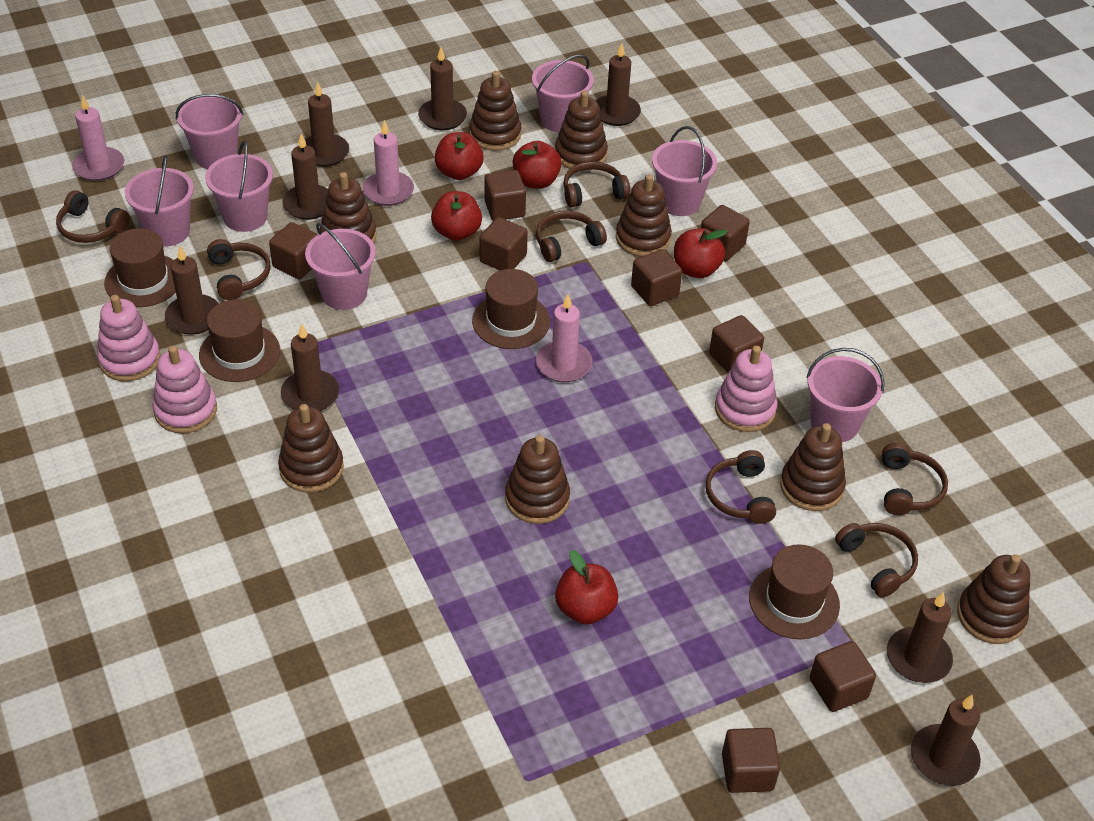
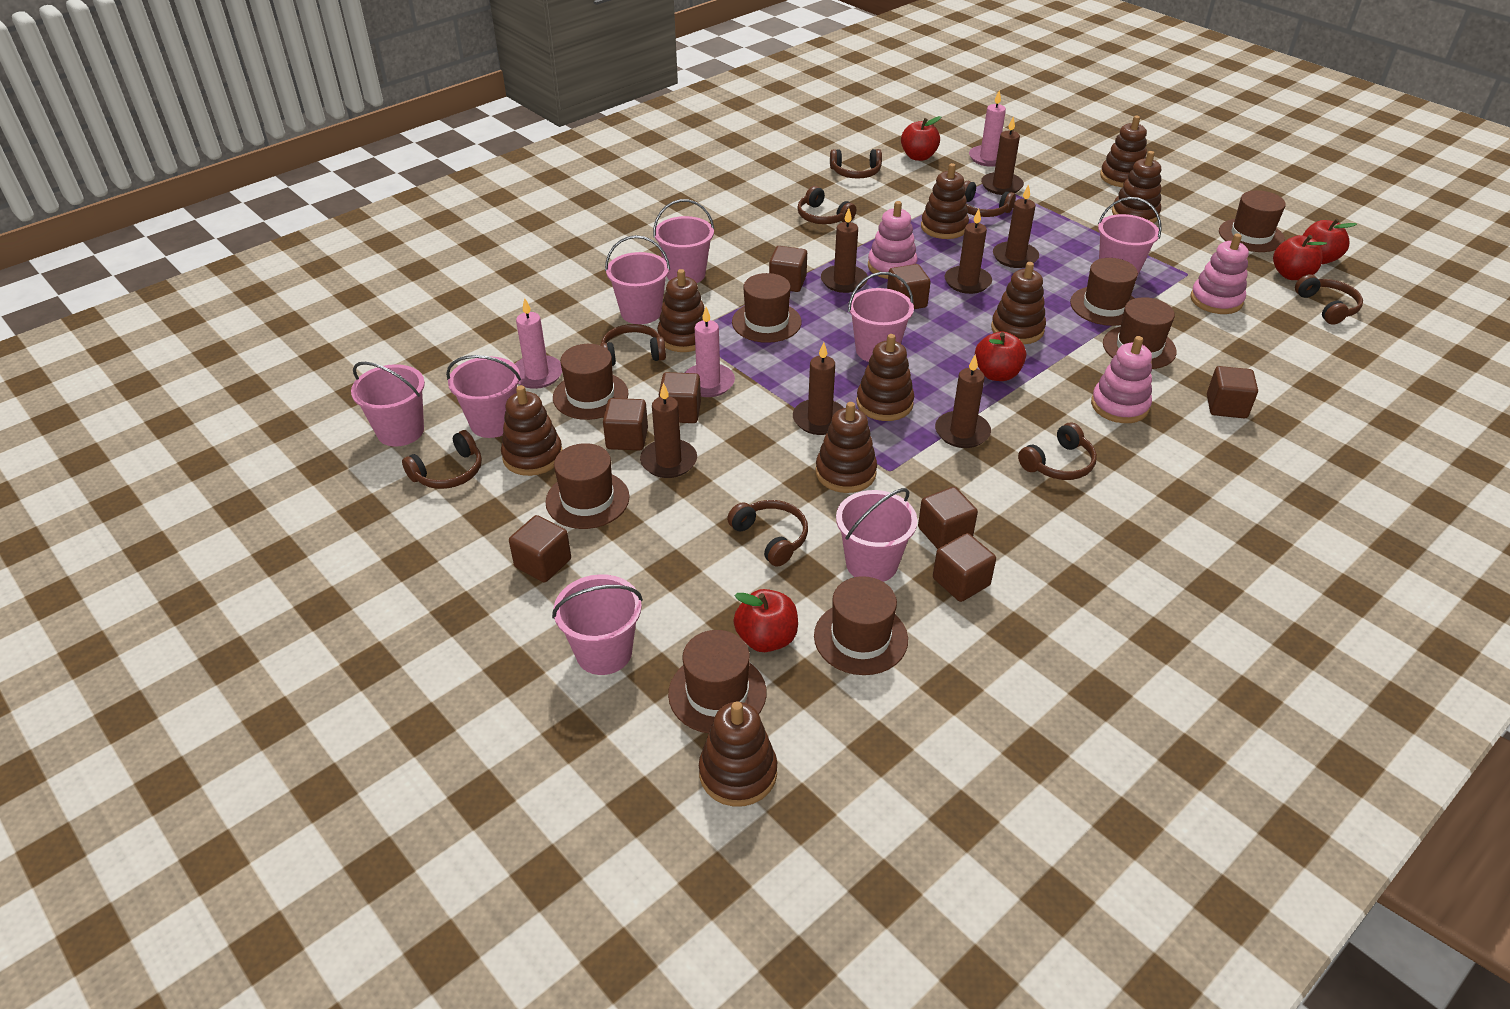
brown candle: 8 -> 7
brown hat: 4 -> 8
brown headphones: 7 -> 8
brown stacking toy: 8 -> 9
pink bucket: 7 -> 8

